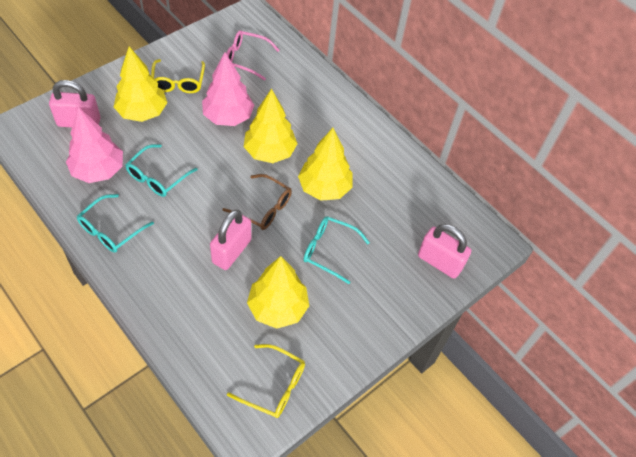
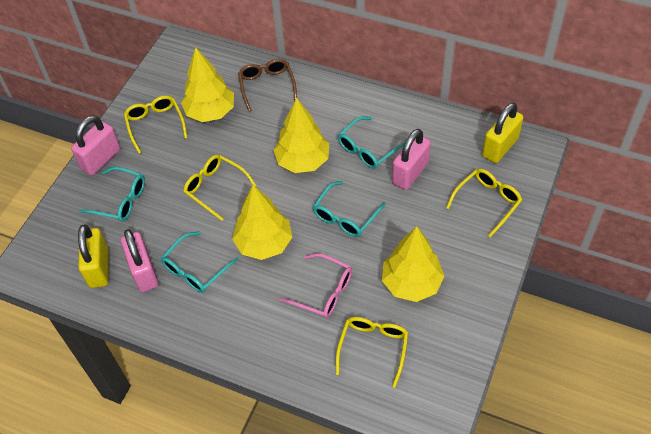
pink tree: 2 -> 0
turquoise glasses: 3 -> 4
yellow glasses: 2 -> 4
yellow padlock: 0 -> 2

